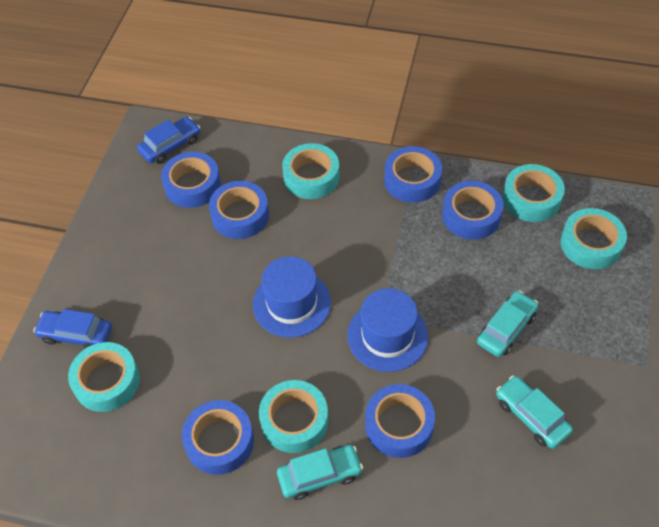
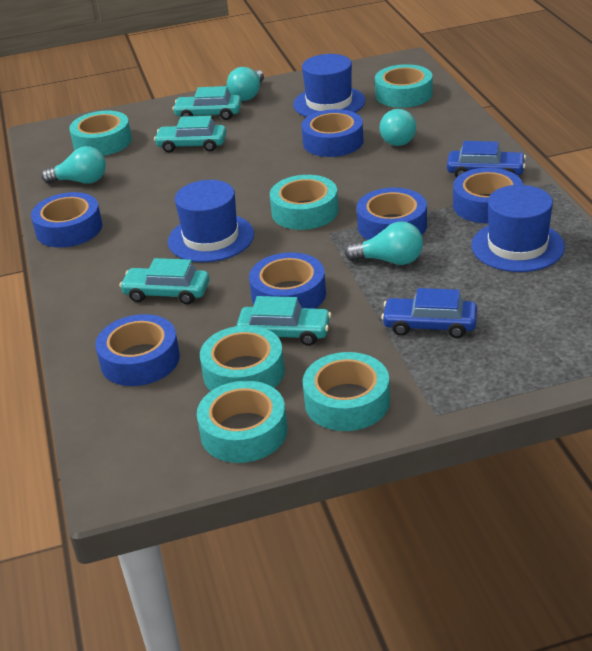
blue hat: 2 -> 3
turquoise car: 3 -> 4
turquoise light bulb: 0 -> 4
turquoise tape: 5 -> 6

